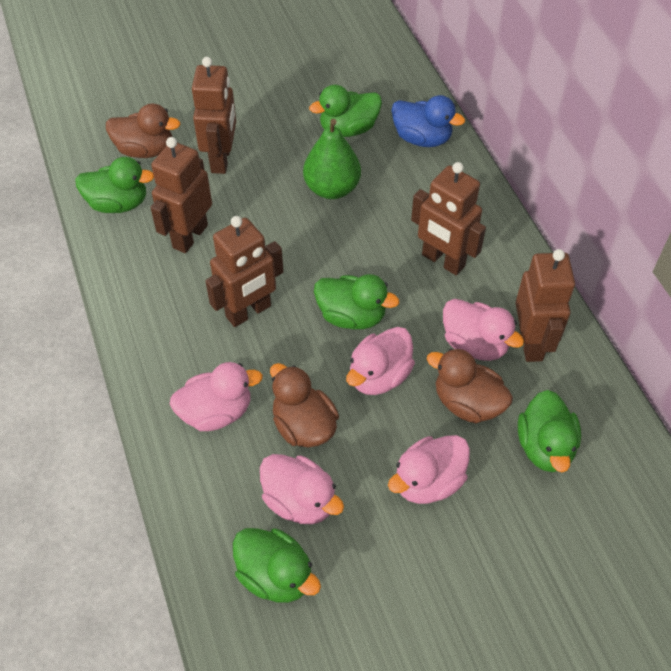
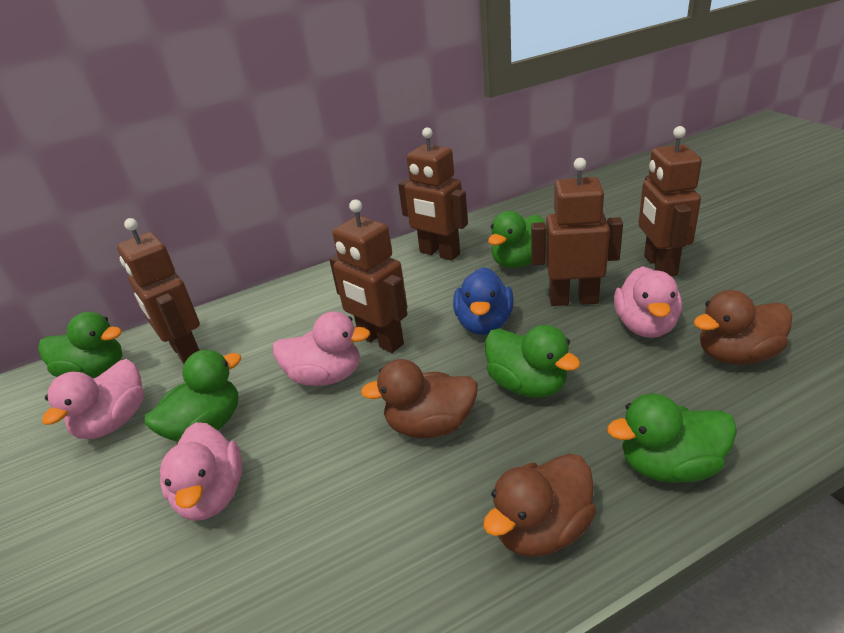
green pear: 1 -> 0
pink duck: 5 -> 4

